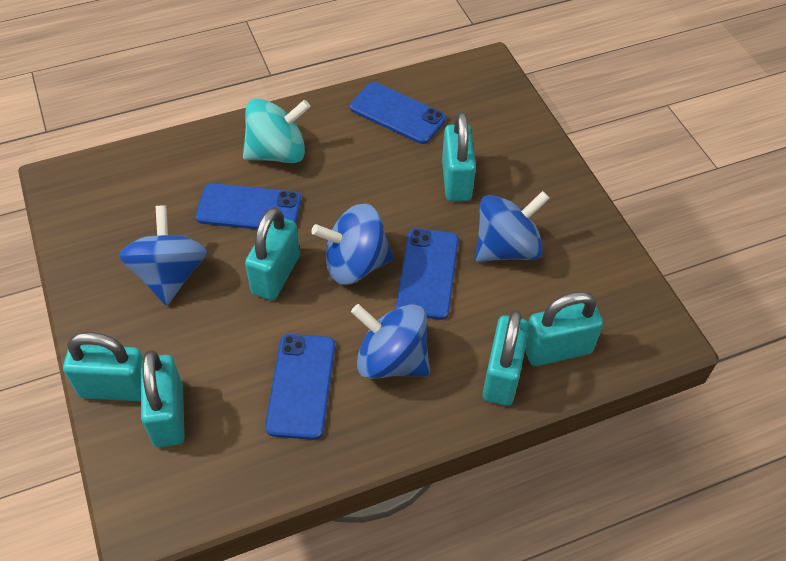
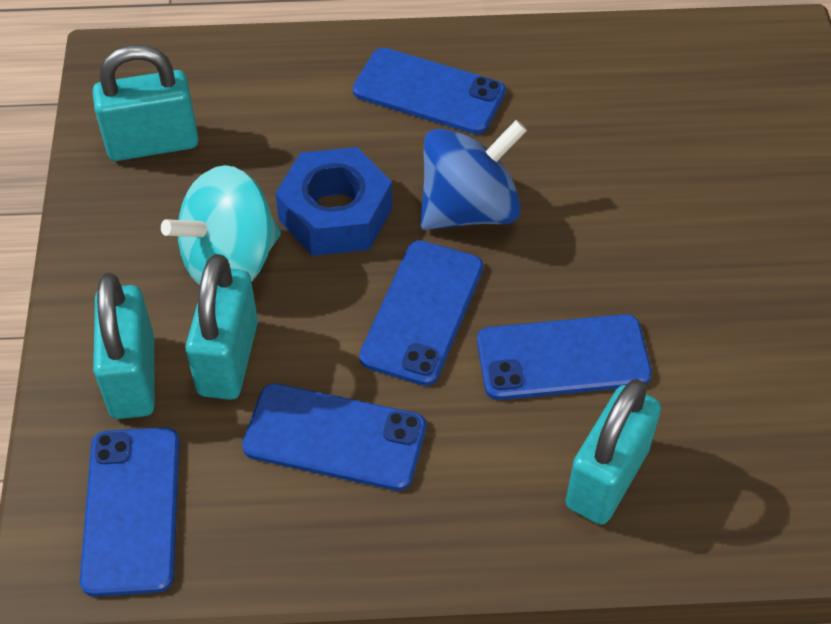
blue nut: 0 -> 1
blue phone: 4 -> 5
blue spinning top: 4 -> 1
turquoise padlock: 6 -> 4

